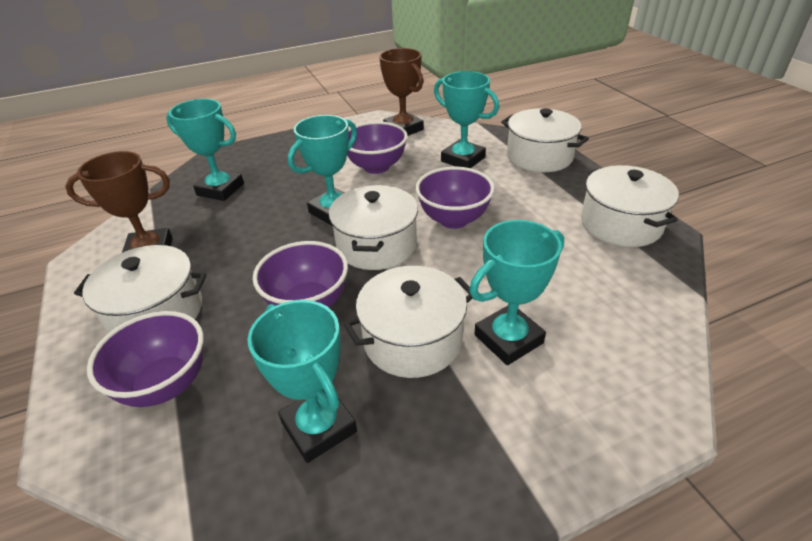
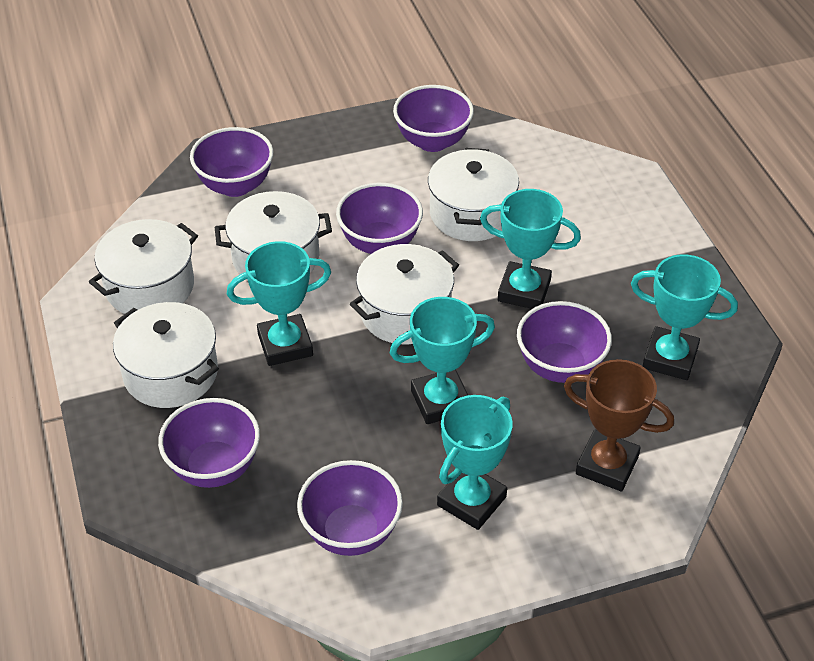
brown trophy: 2 -> 1
purple bowl: 4 -> 6

